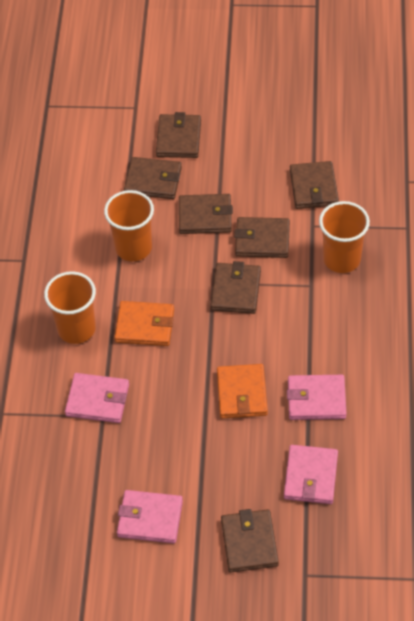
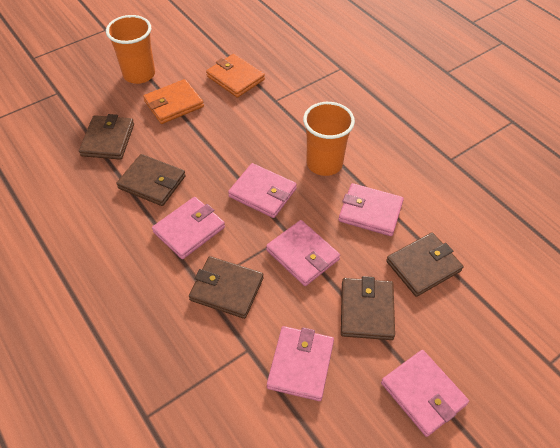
brown wallet: 7 -> 5
orange cup: 3 -> 2
pink wallet: 4 -> 6

